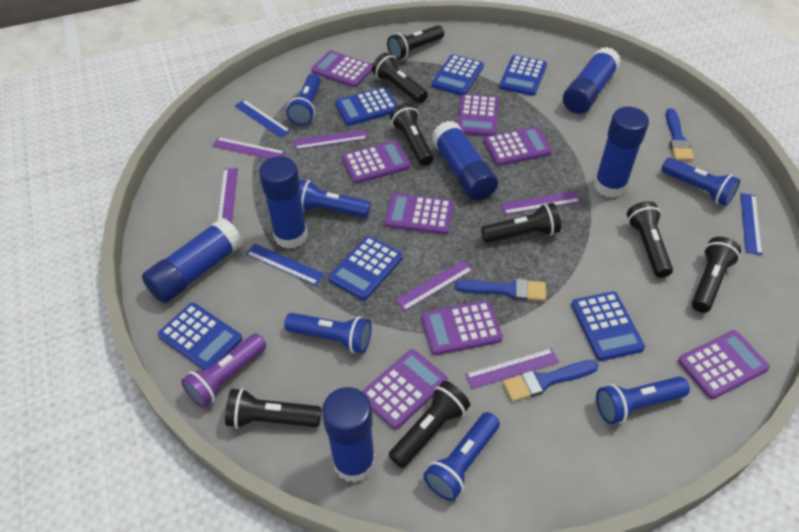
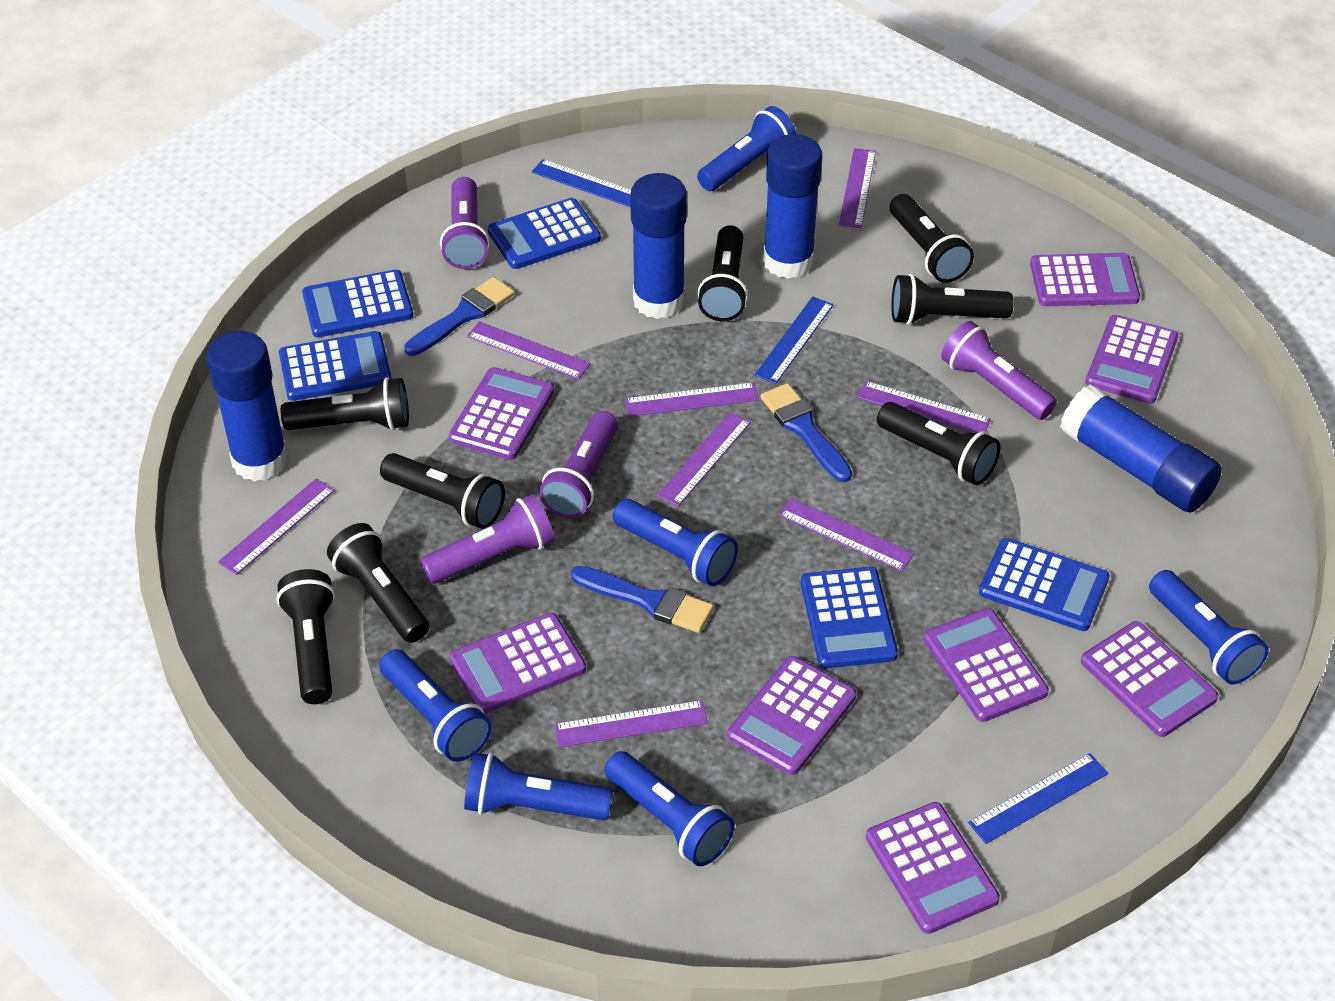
blue calculator: 6 -> 5
blue glue stick: 6 -> 4
purple flashlight: 1 -> 4
purple ruler: 6 -> 8

